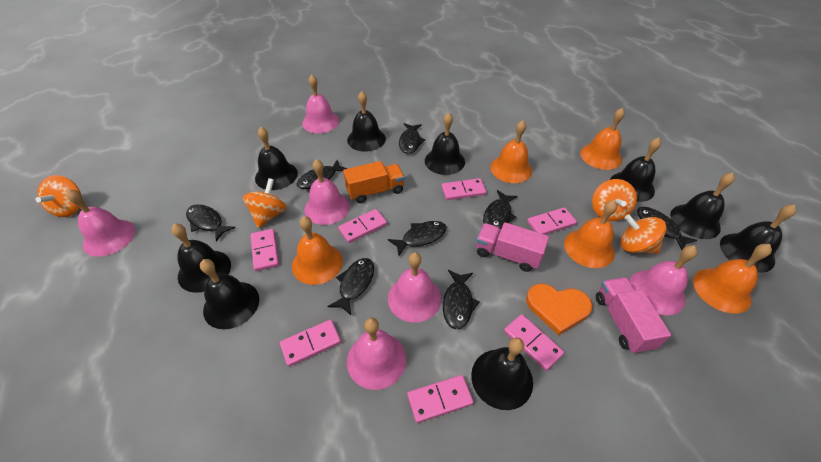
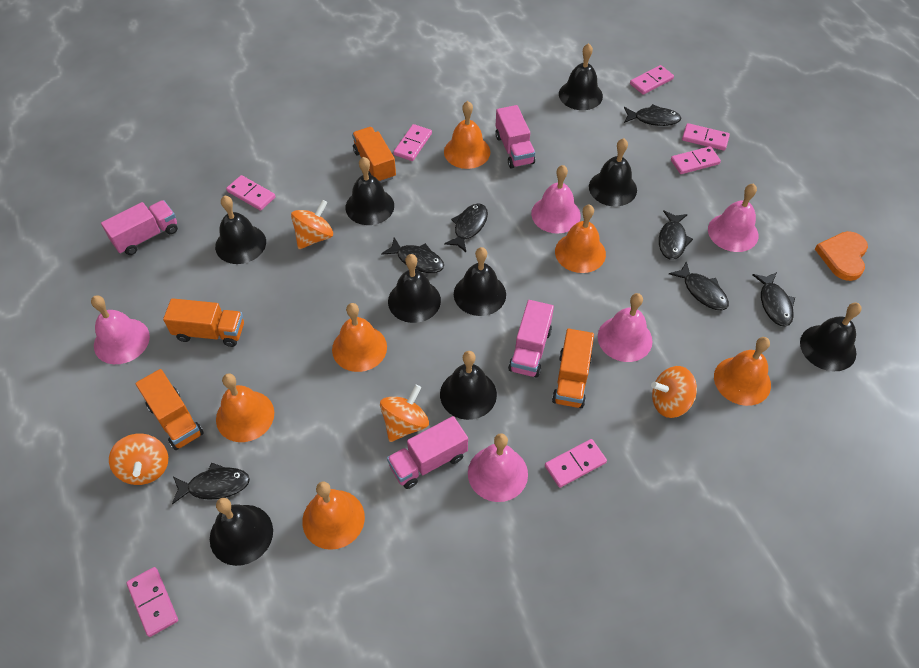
black fish: 8 -> 7
orange bell: 5 -> 6
orange truck: 1 -> 4
pink bell: 6 -> 5
pink truck: 2 -> 4

